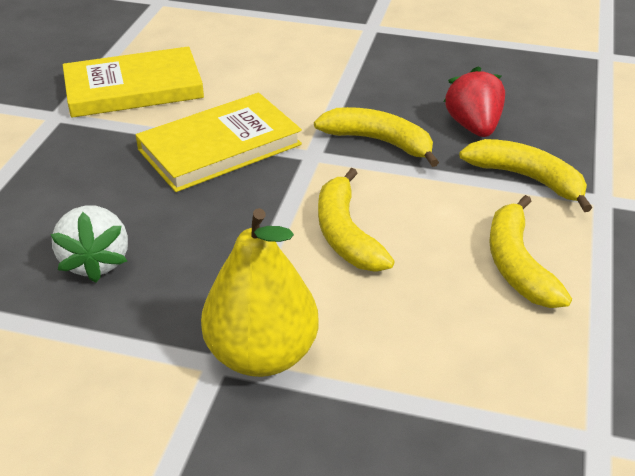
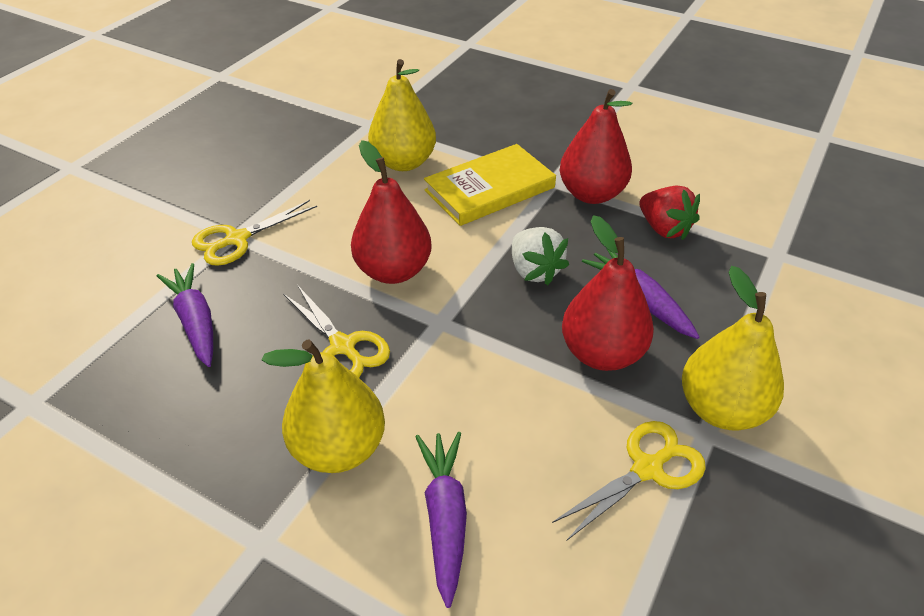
purple carrot: 0 -> 3
red pear: 0 -> 3
yellow banana: 4 -> 0
yellow book: 2 -> 1
yellow pear: 1 -> 3
yellow scissors: 0 -> 3

